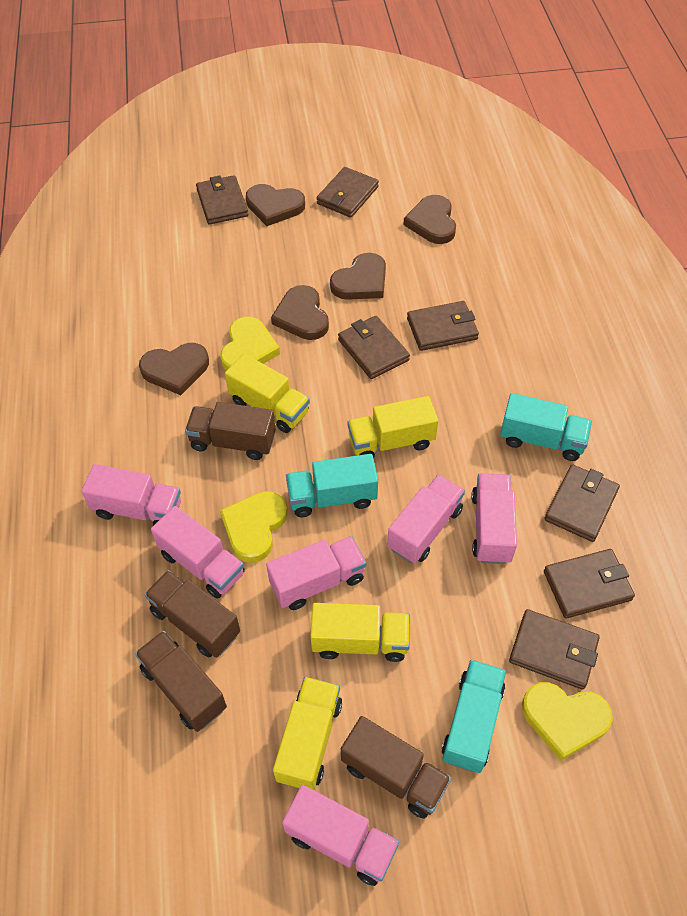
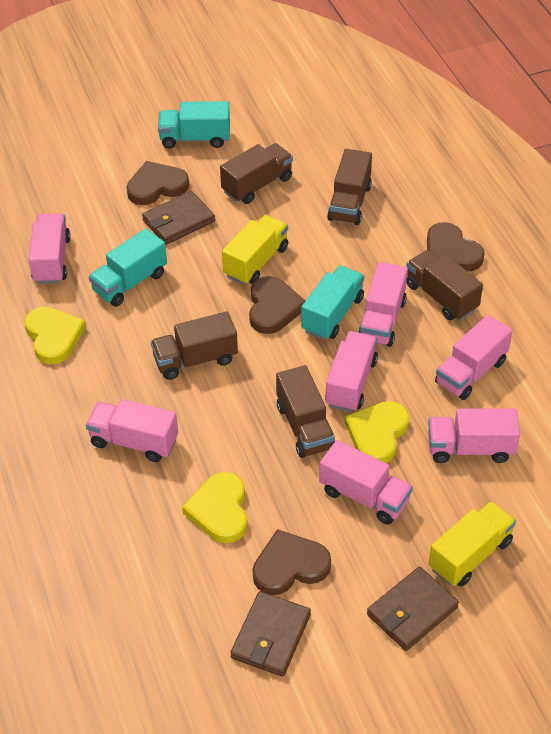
brown heart: 5 -> 4
brown truck: 4 -> 5
brown wallet: 7 -> 3
pink truck: 6 -> 7
yellow truck: 4 -> 2

